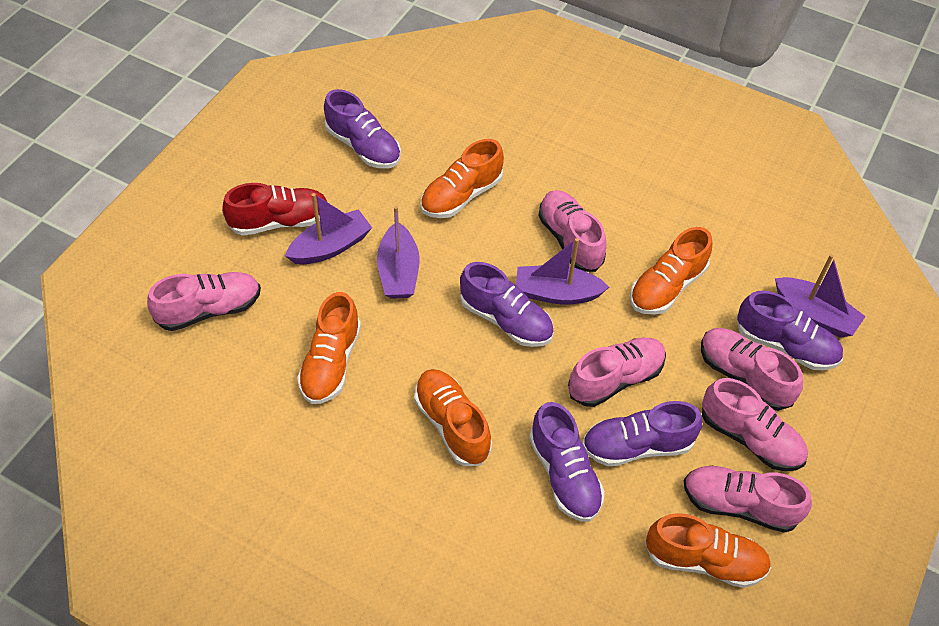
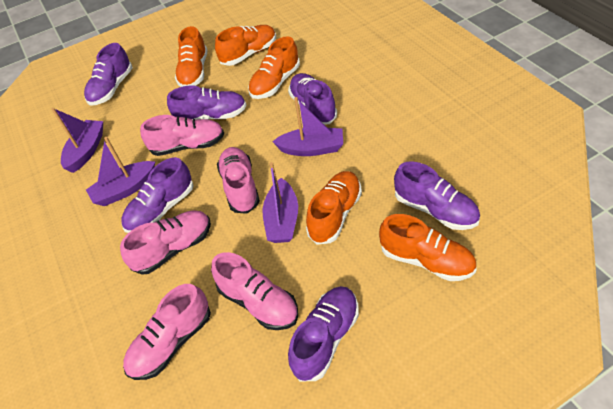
pink shoe: 6 -> 5
purple shoe: 5 -> 6
red shoe: 1 -> 0

